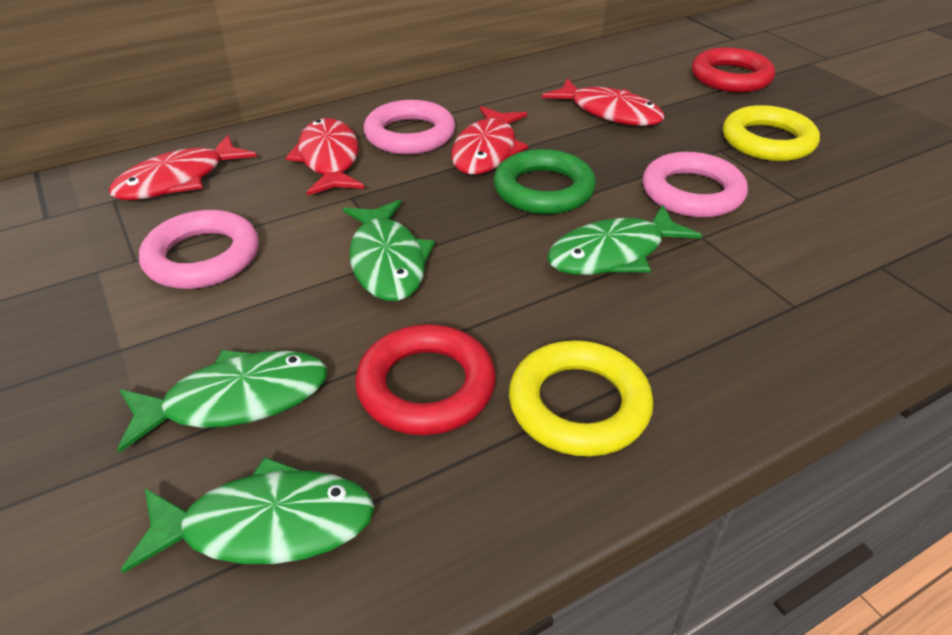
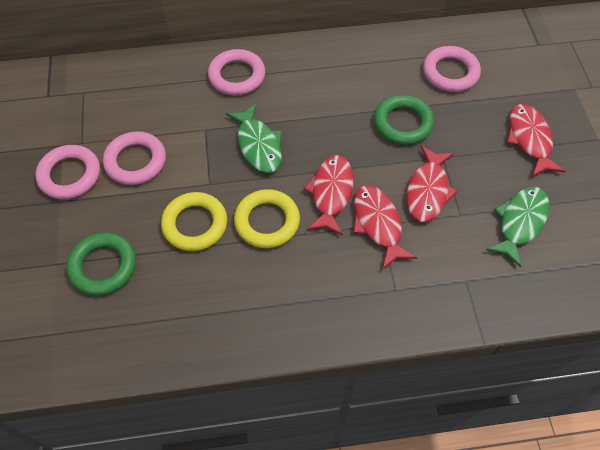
green fish: 4 -> 2
green ring: 1 -> 2
pink ring: 3 -> 4
red ring: 2 -> 0

